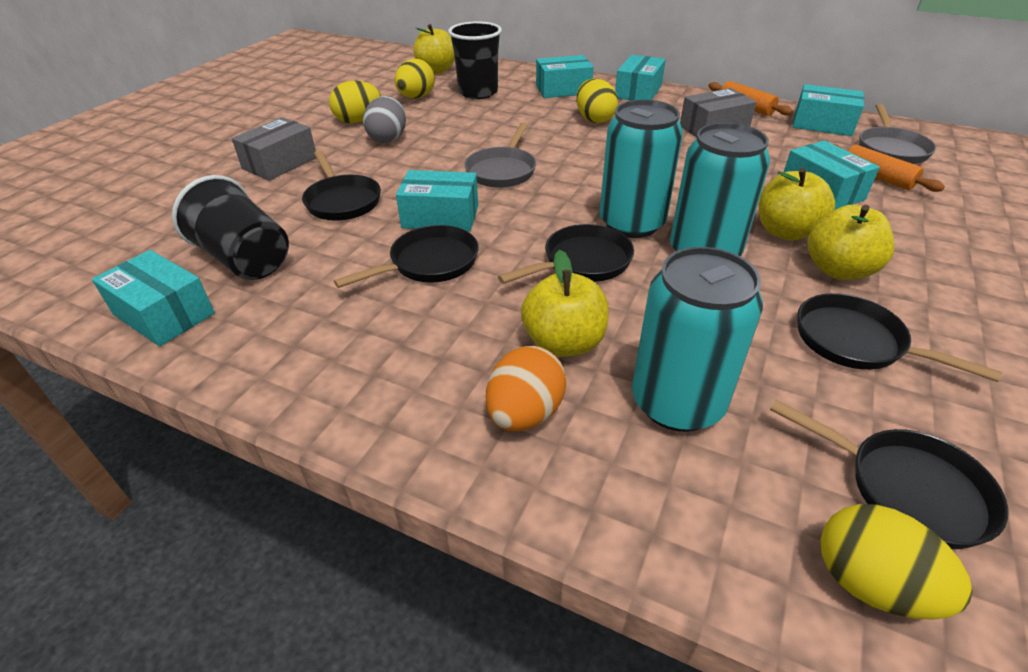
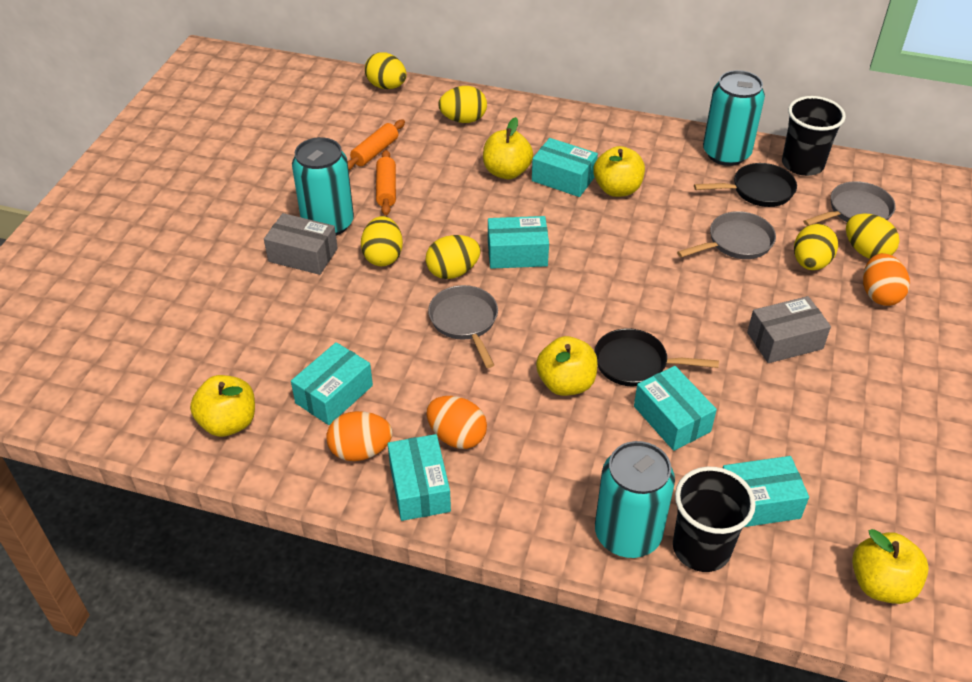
black pan: 5 -> 2
grey egg: 1 -> 0
grey pan: 2 -> 3
orange egg: 1 -> 3
yellow apple: 4 -> 5
yellow egg: 4 -> 6

